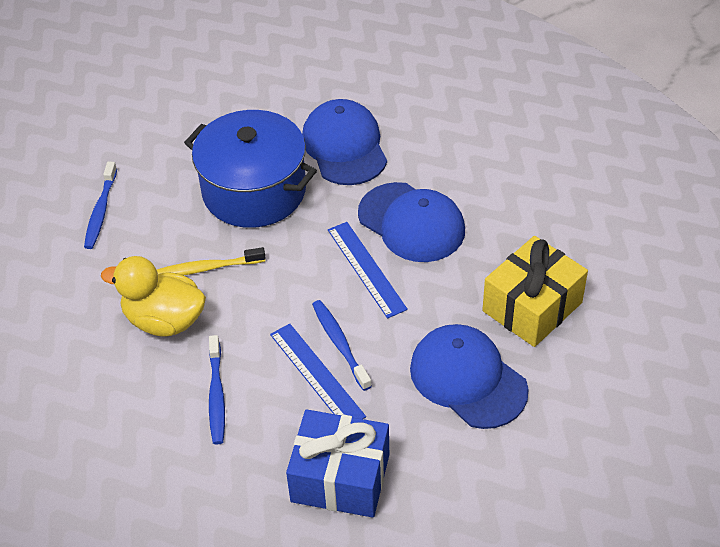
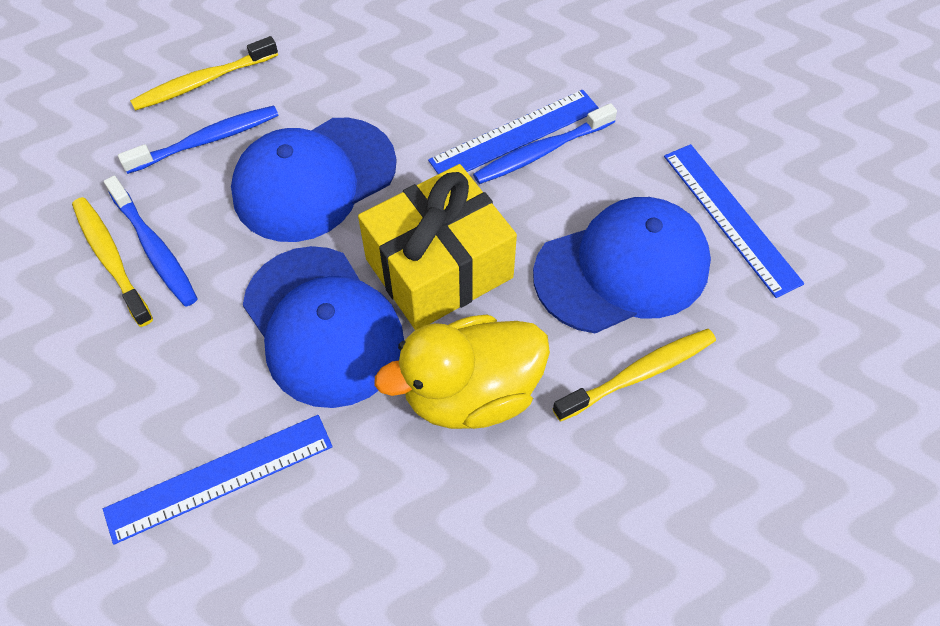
blue gift: 1 -> 0
blue pot: 1 -> 0
blue ruler: 2 -> 3
yellow toothbrush: 1 -> 3

